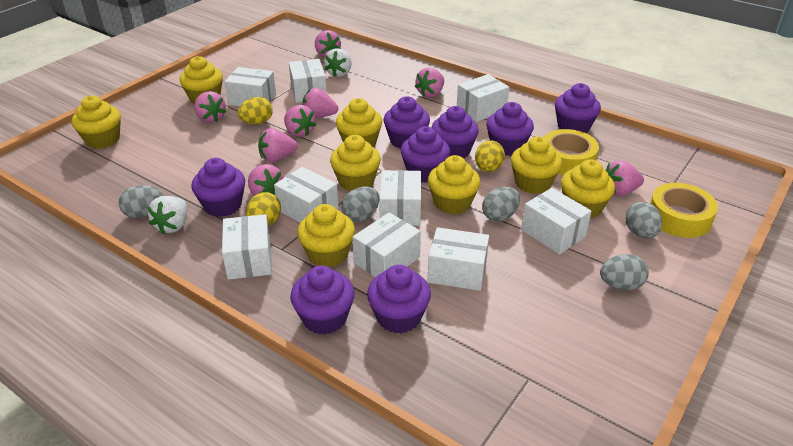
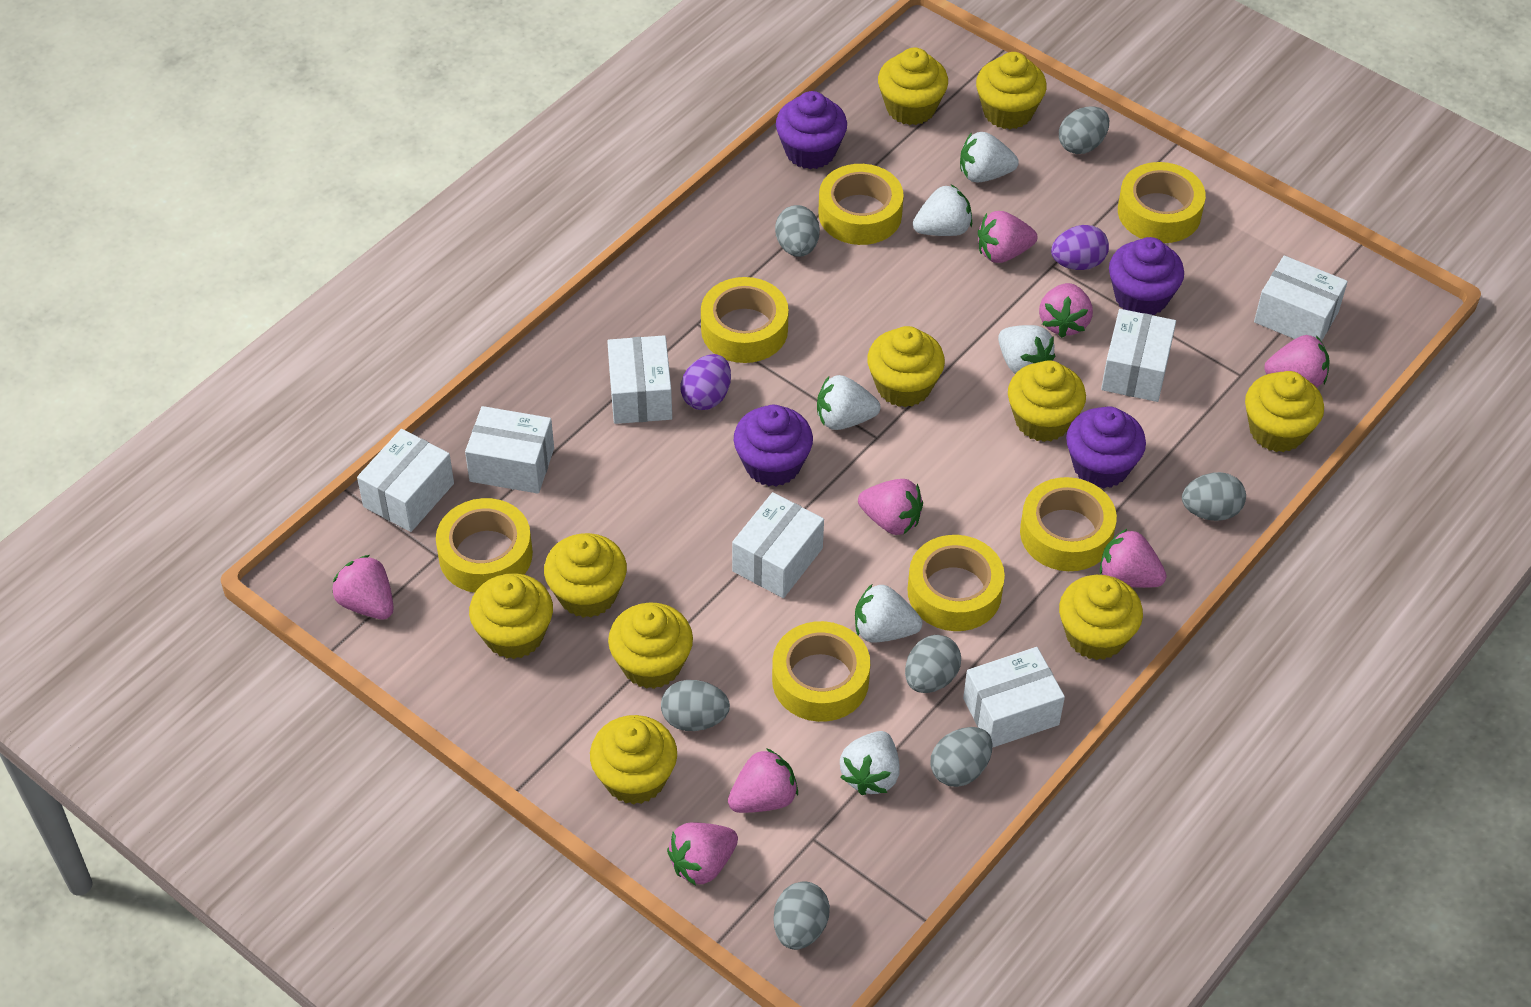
grey egg: 5 -> 7
purple cupcake: 8 -> 4
purple egg: 0 -> 2
white box: 9 -> 7
white strawberry: 2 -> 6
yellow cupcake: 8 -> 10
yellow egg: 3 -> 0
yellow tape: 2 -> 7

